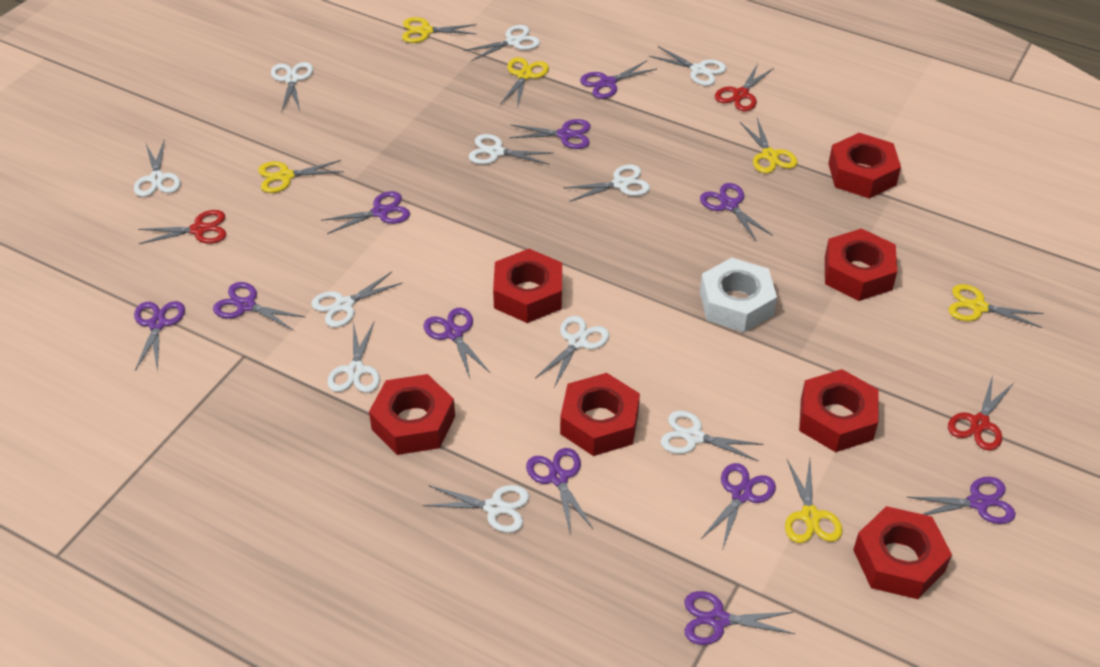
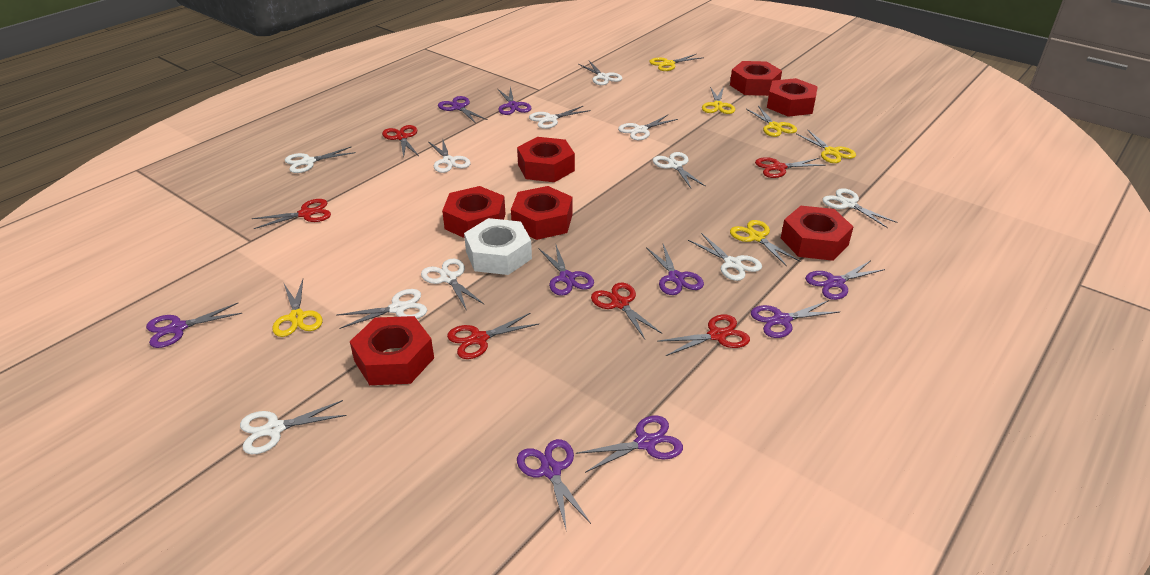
purple scissors: 11 -> 9
red scissors: 3 -> 6

